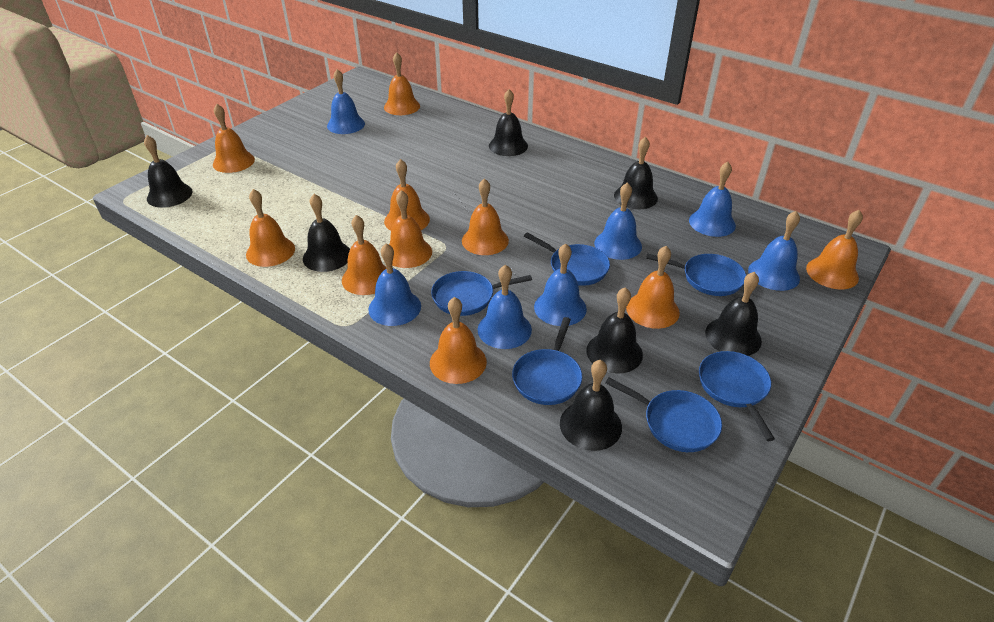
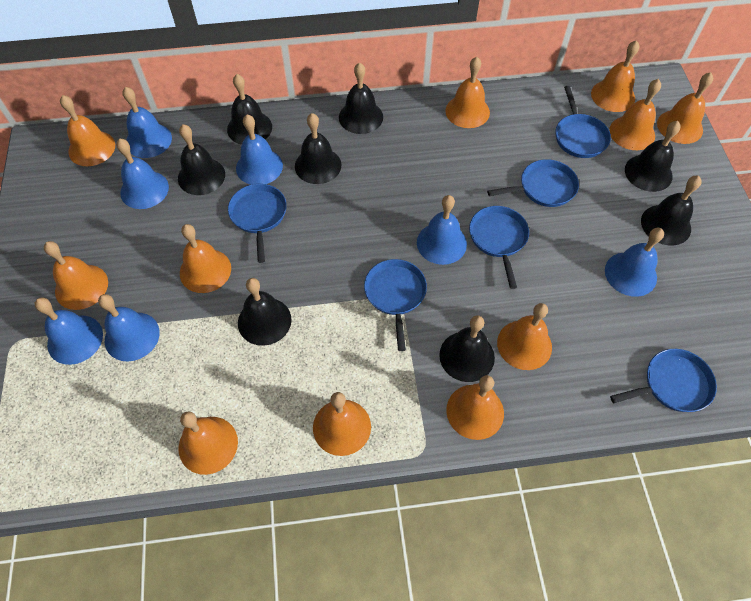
black bell: 7 -> 8
orange bell: 10 -> 11

